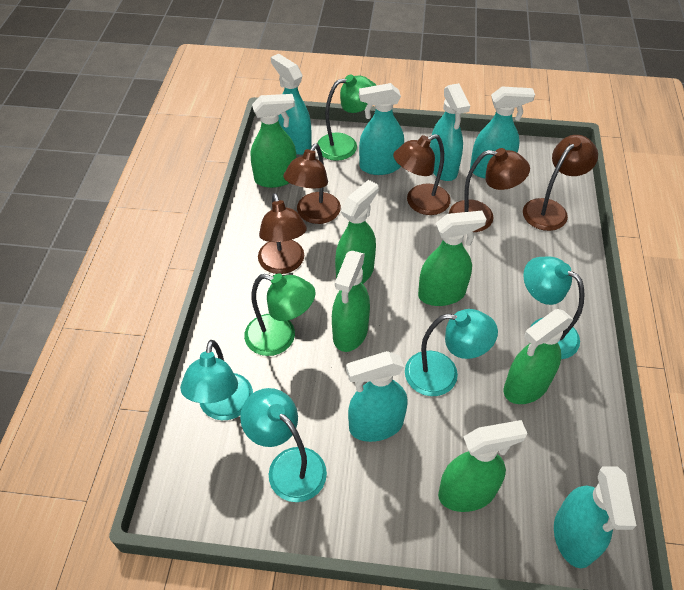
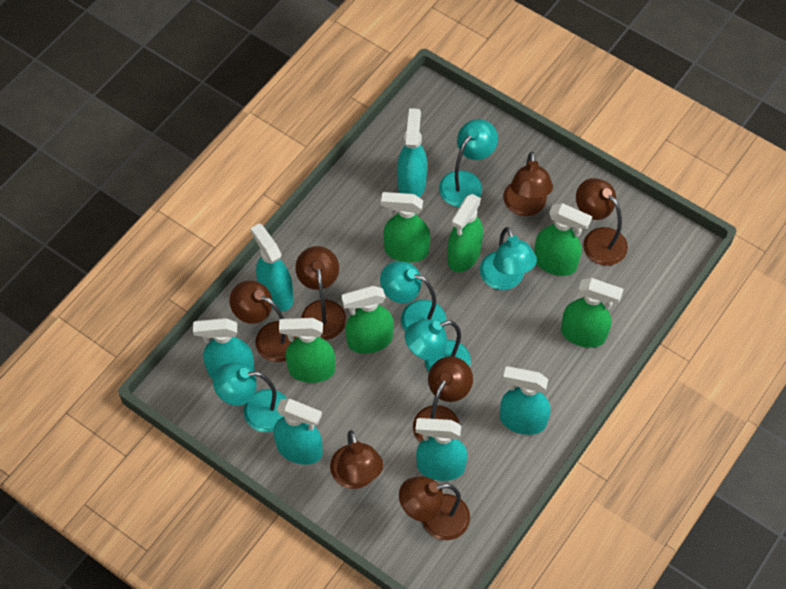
brown lamp: 5 -> 7
green lamp: 2 -> 0
turquoise lamp: 4 -> 5

